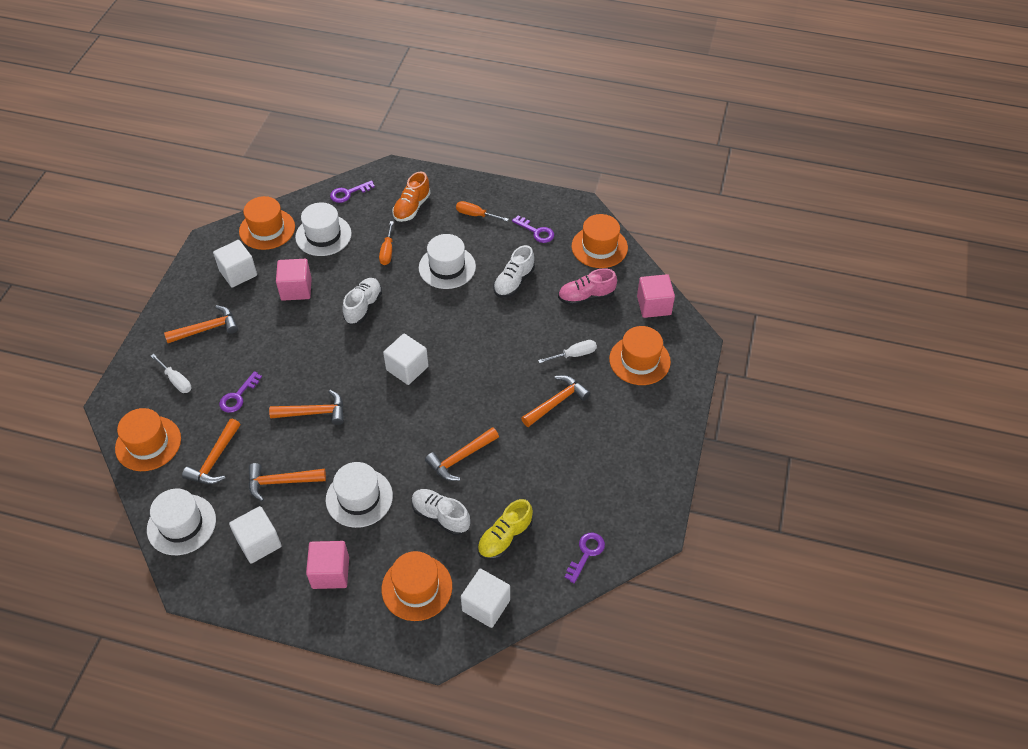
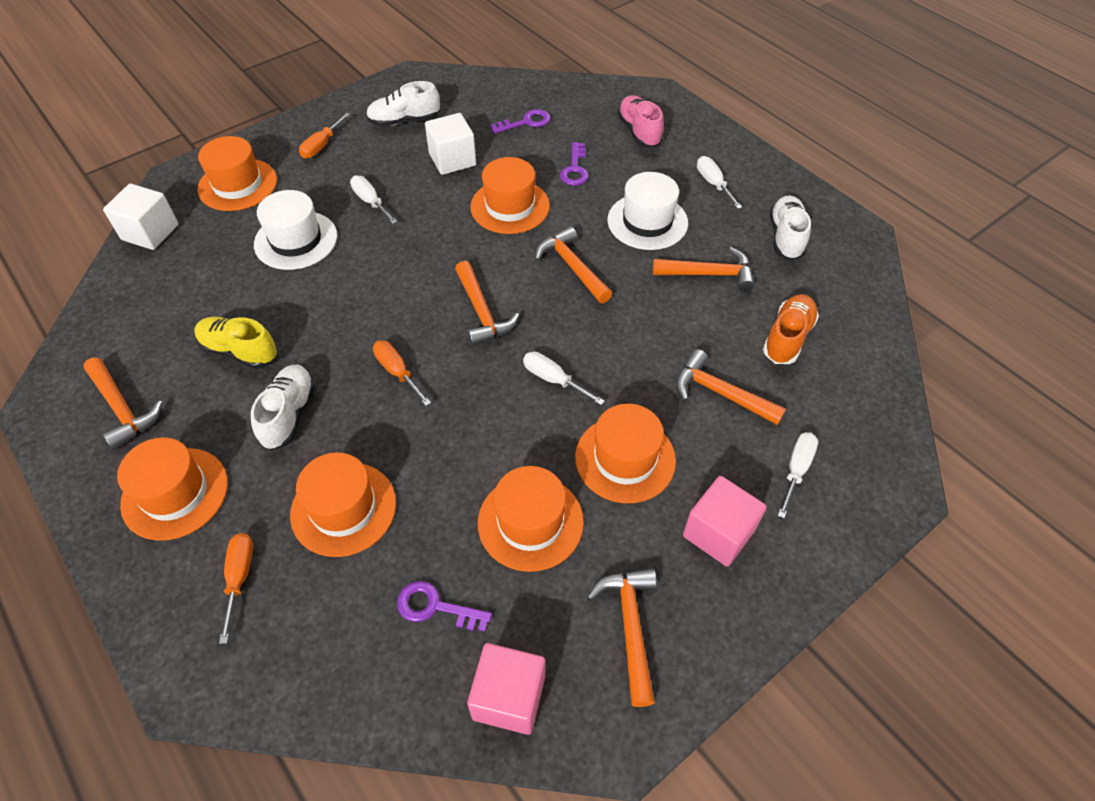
orange hat: 5 -> 6
orange screwdriver: 2 -> 3
pink cube: 3 -> 2
purple key: 4 -> 3
white cube: 4 -> 2
white hat: 4 -> 2
white screwdriver: 2 -> 4

